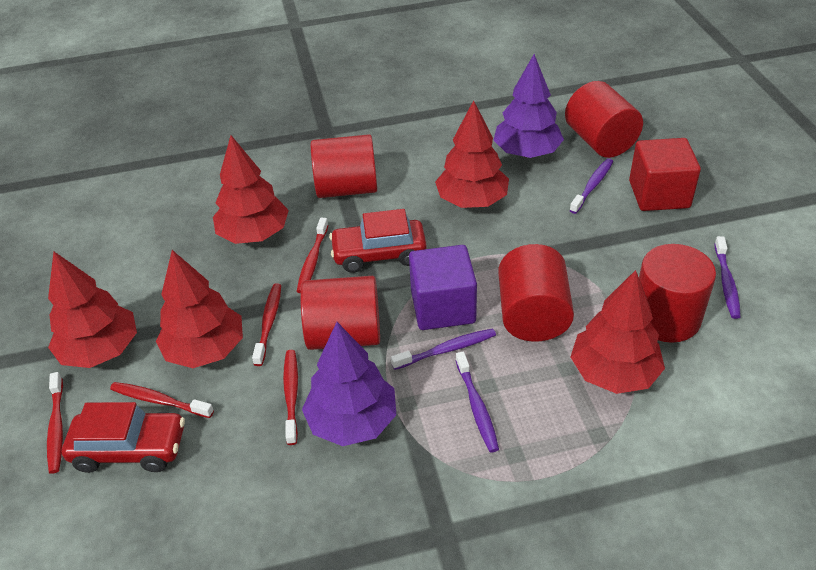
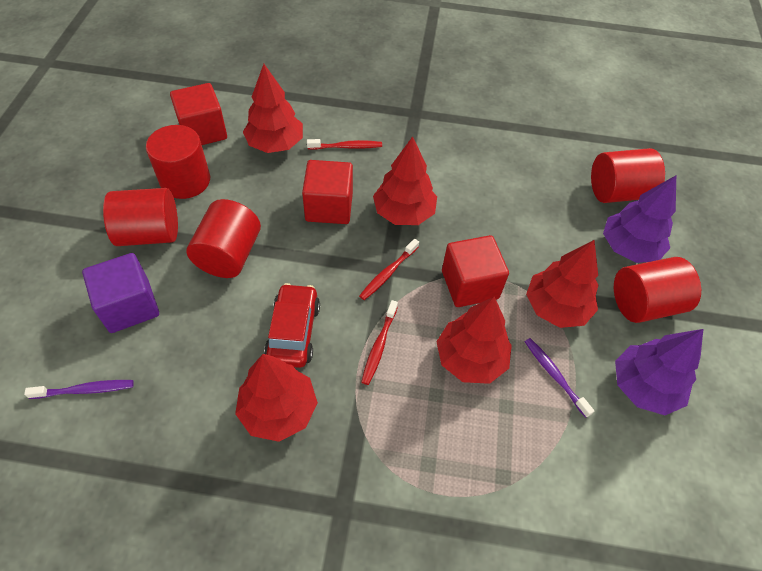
purple toothbrush: 4 -> 2
red car: 2 -> 1
red cube: 1 -> 3
red toothbrush: 5 -> 3

